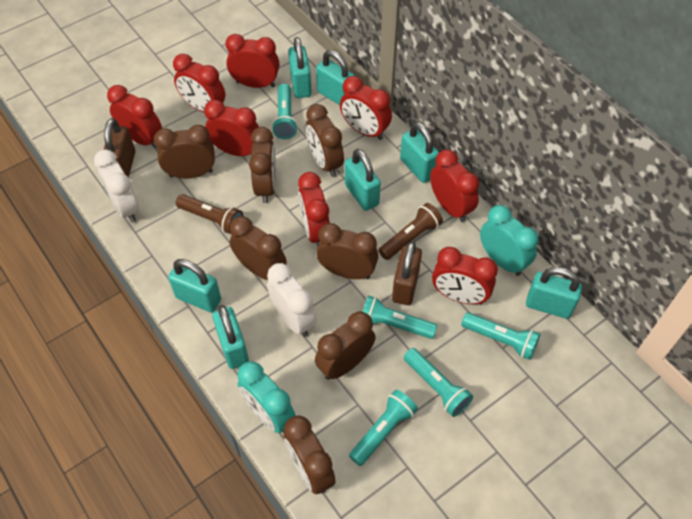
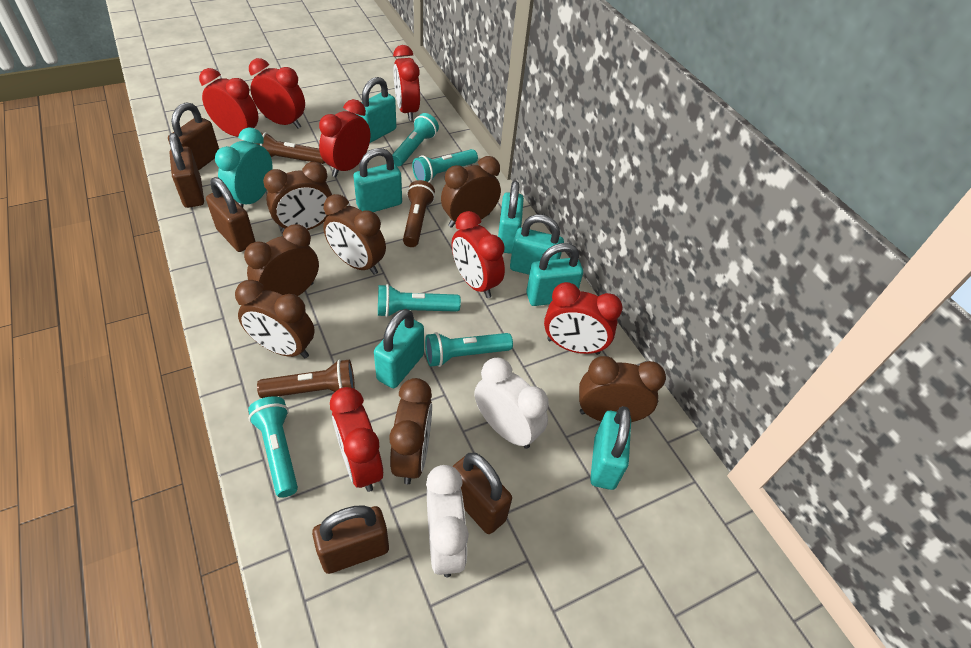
brown flashlight: 2 -> 3
brown padlock: 2 -> 5
red clock: 8 -> 7
turquoise clock: 2 -> 1

